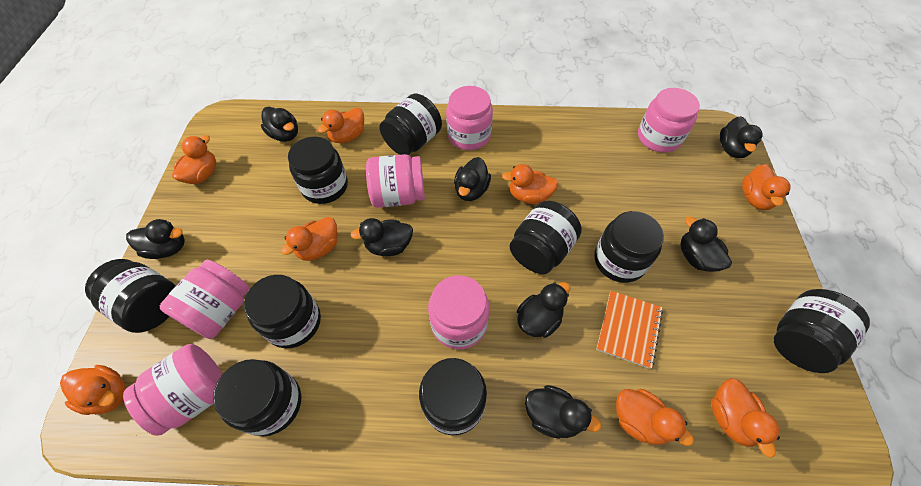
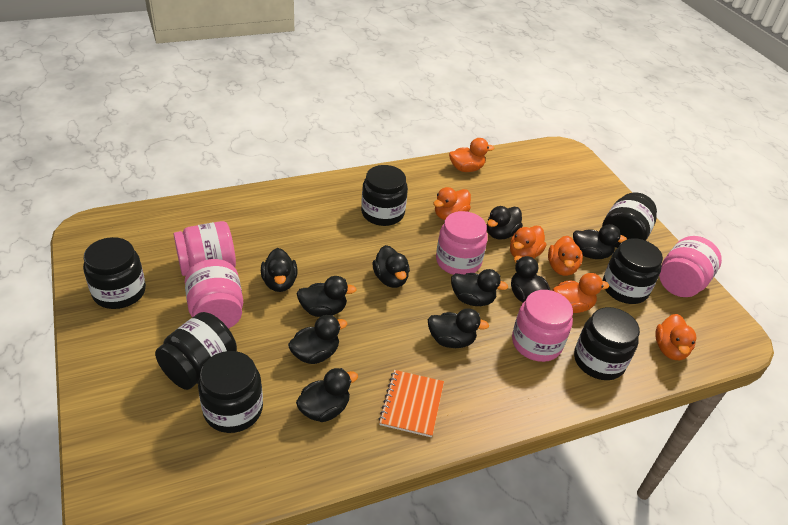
black duck: 8 -> 10
black jar: 9 -> 7
orange duck: 8 -> 6
pink jar: 6 -> 5

